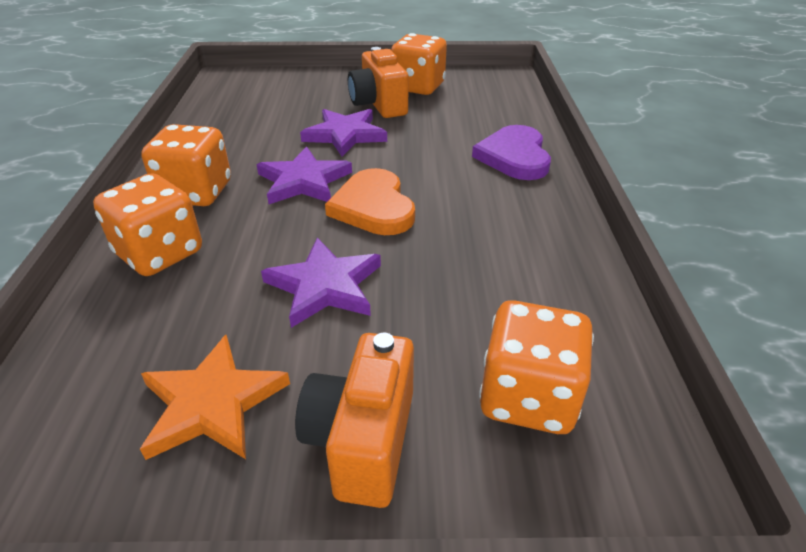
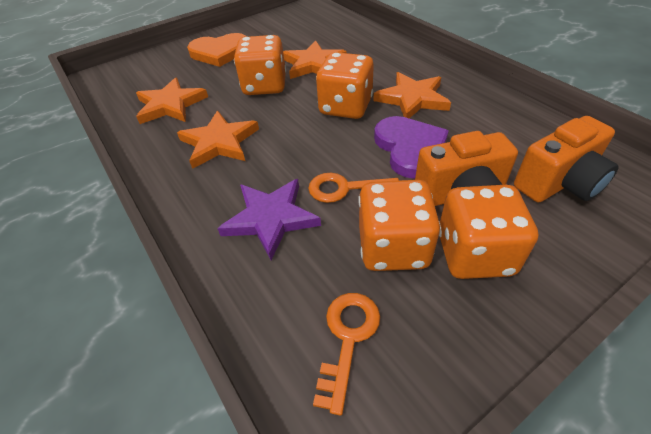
orange key: 0 -> 2
orange star: 1 -> 4
purple star: 3 -> 1

